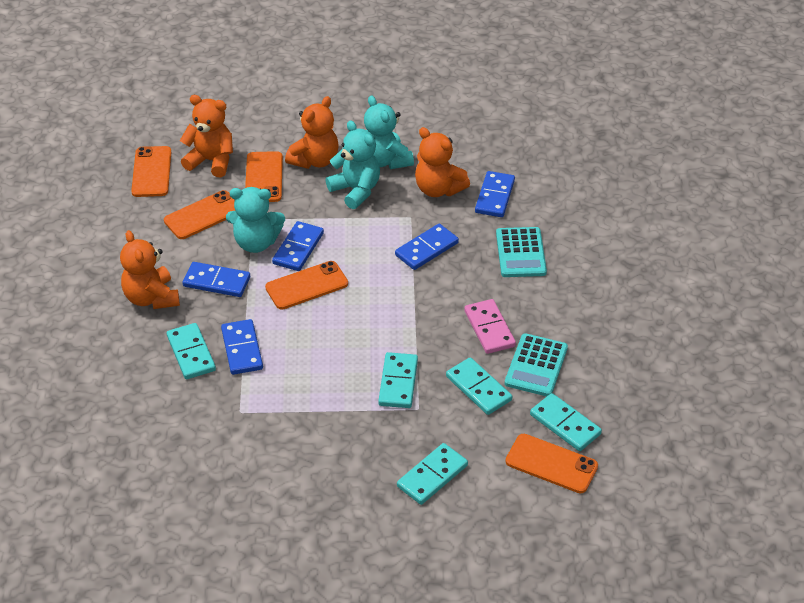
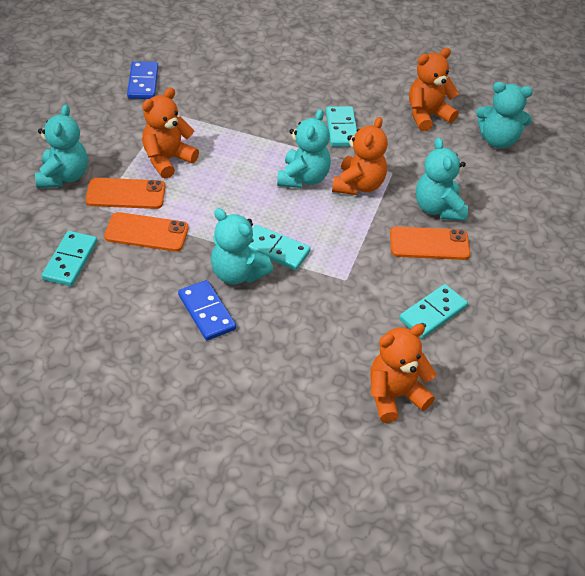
blue domino: 5 -> 2
orange phone: 5 -> 3
pink domino: 1 -> 0
turquoise calculator: 2 -> 0
turquoise domino: 5 -> 4
turquoise teddy bear: 3 -> 5

